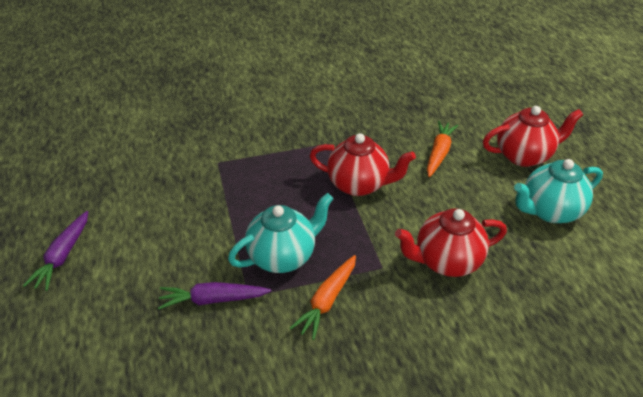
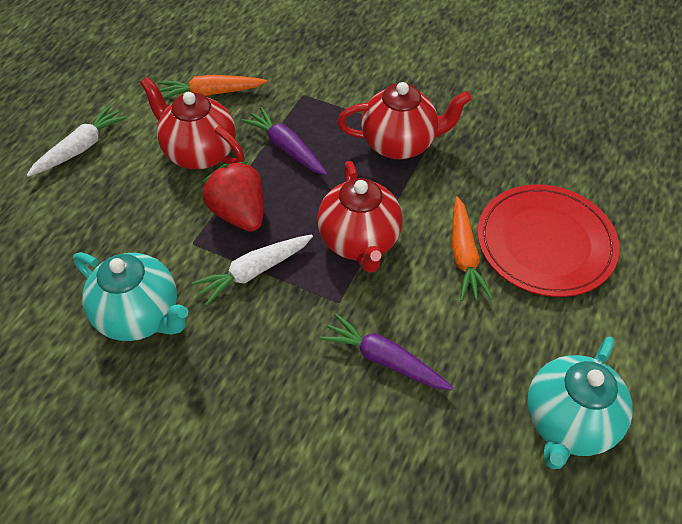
red plate: 0 -> 1
red strawberry: 0 -> 1
white carrot: 0 -> 2

